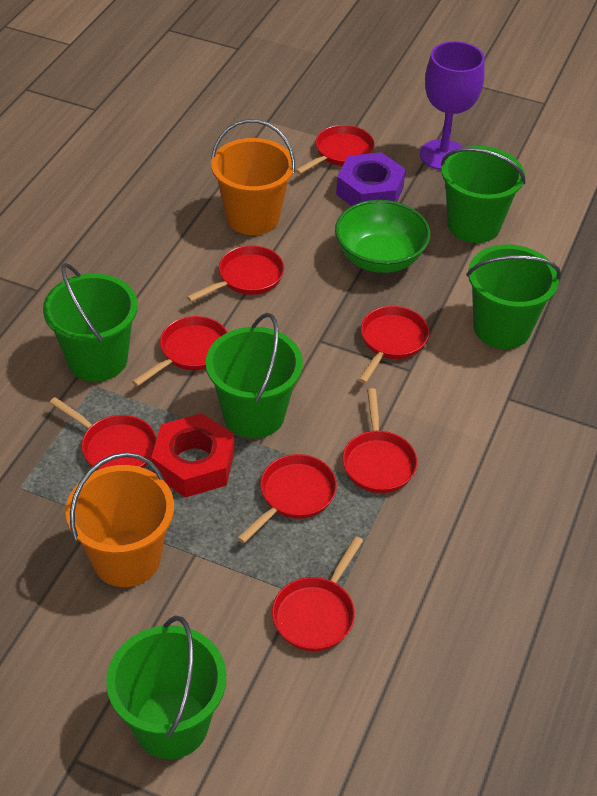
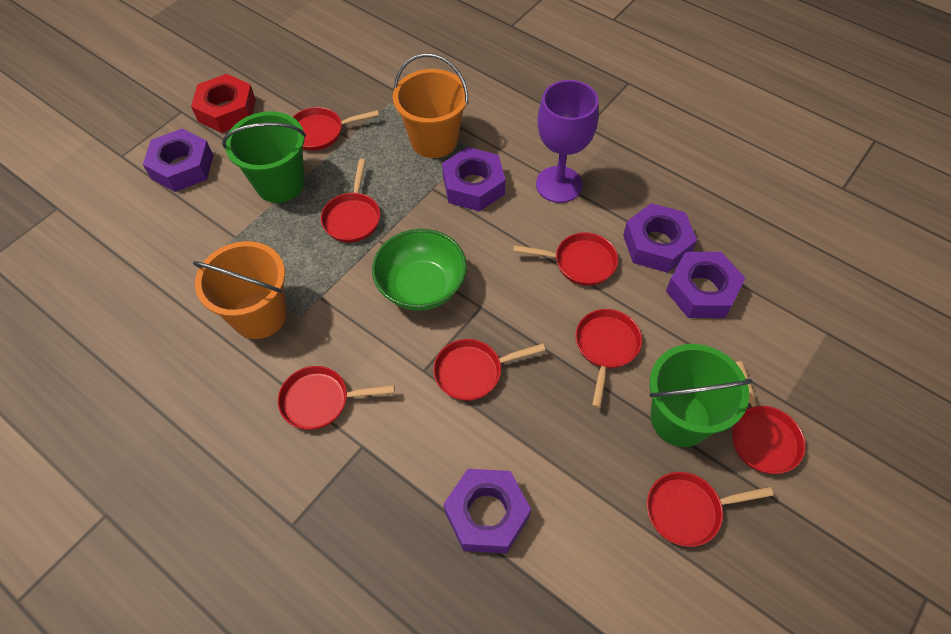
green bucket: 5 -> 2
purple nut: 1 -> 5

